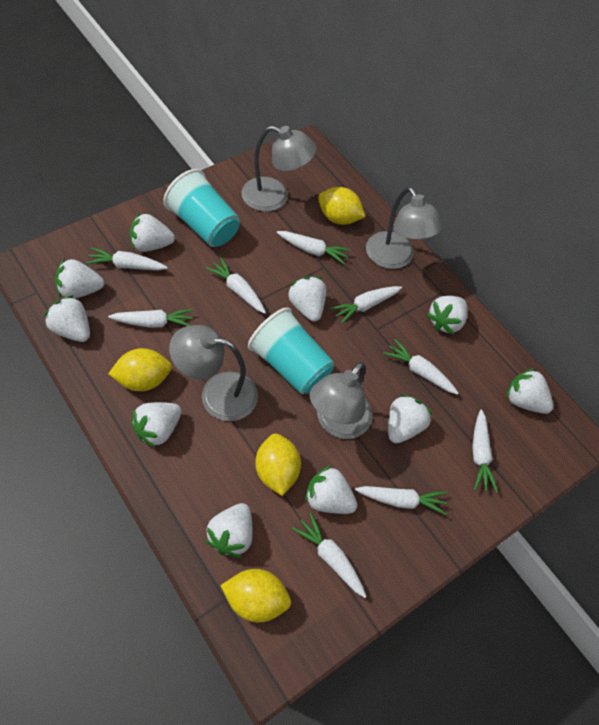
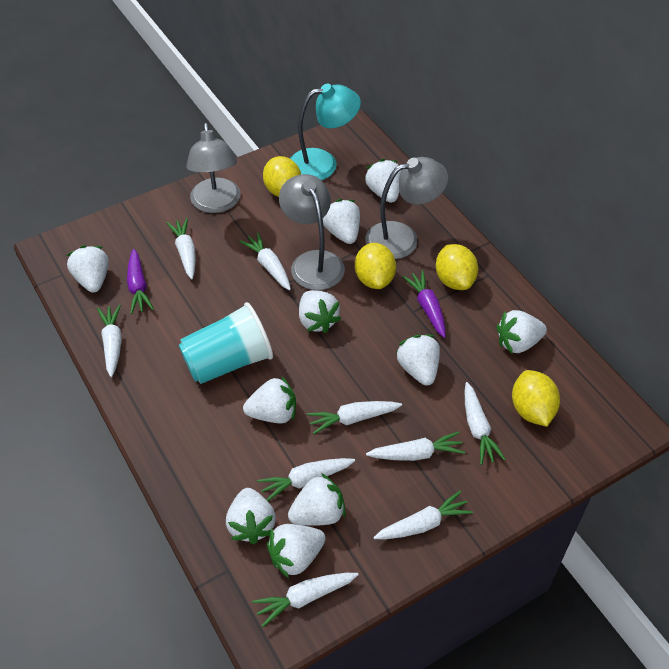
grey lamp: 4 -> 3
purple carrot: 0 -> 2
turquoise cup: 2 -> 1
turquoise lamp: 0 -> 1

